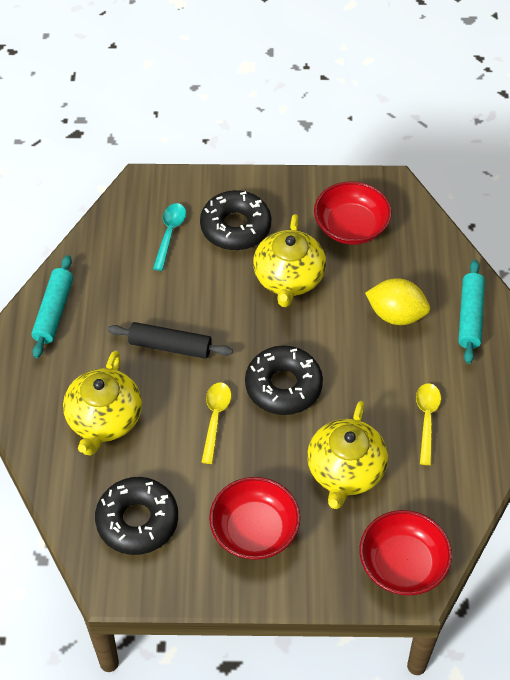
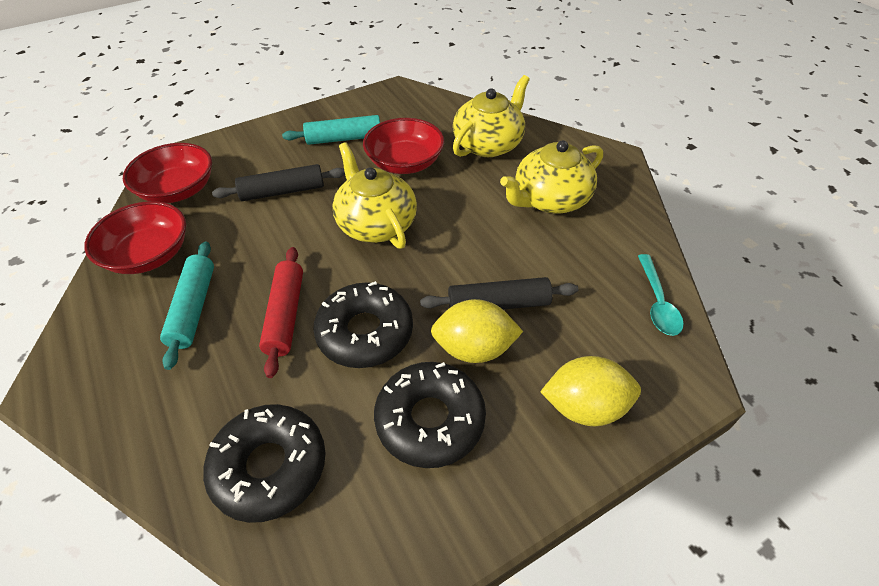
black rolling pin: 1 -> 2
red rolling pin: 0 -> 1
yellow lemon: 1 -> 2
yellow spoon: 2 -> 0

